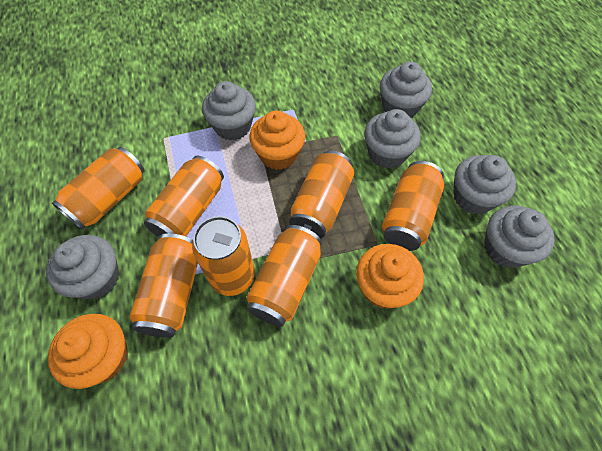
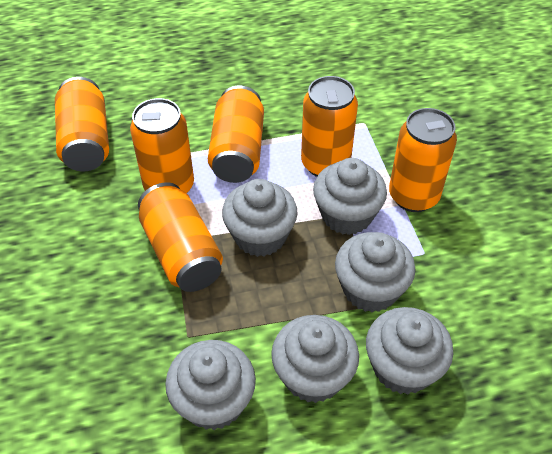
orange can: 7 -> 6
orange cupcake: 3 -> 0

